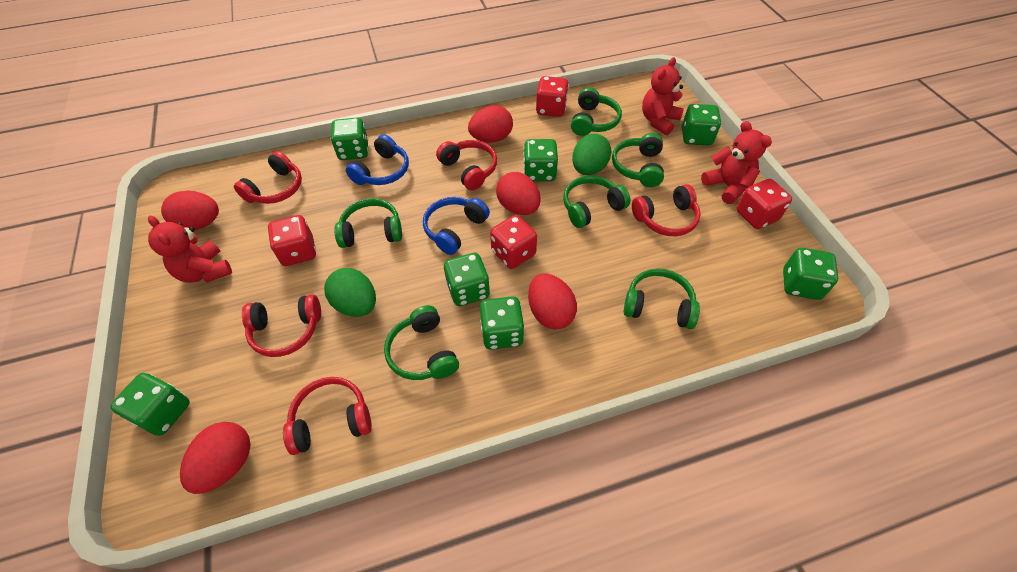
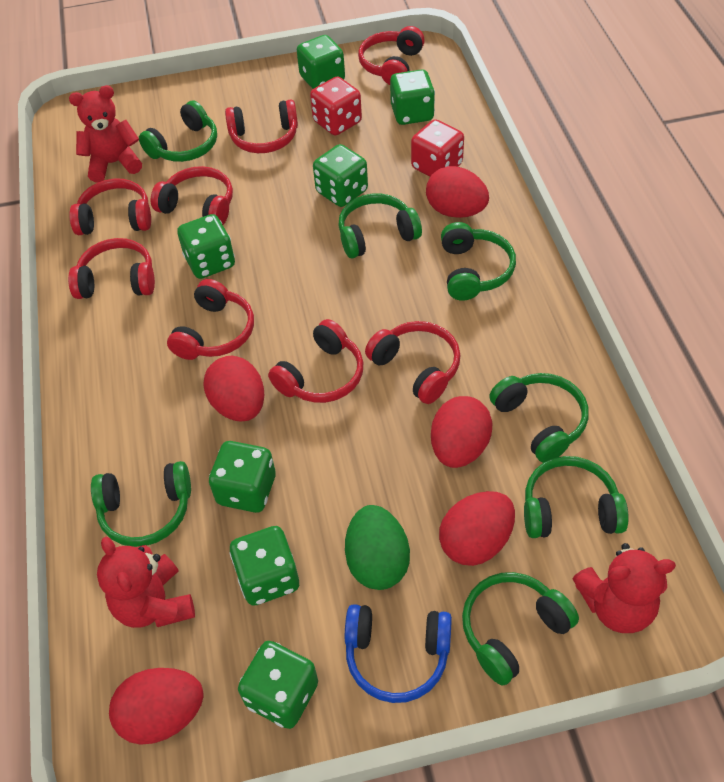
blue headphones: 2 -> 1
green egg: 2 -> 1
green headphones: 6 -> 7
red dice: 4 -> 2
red headphones: 5 -> 8

